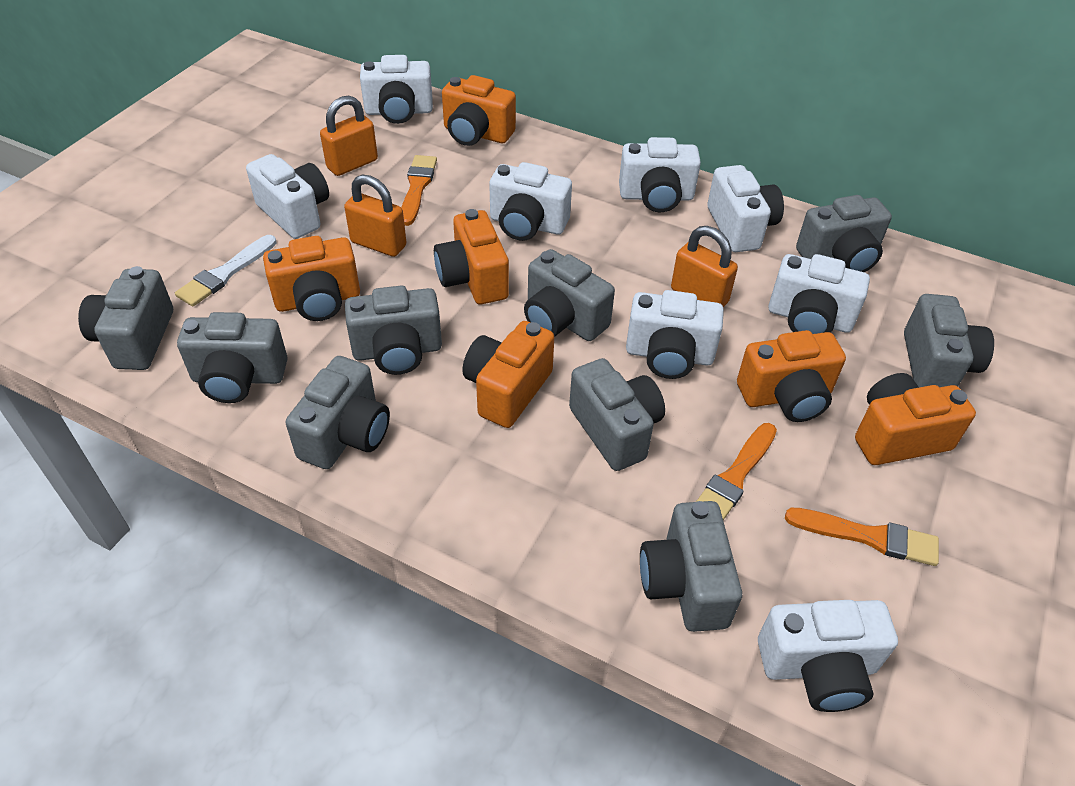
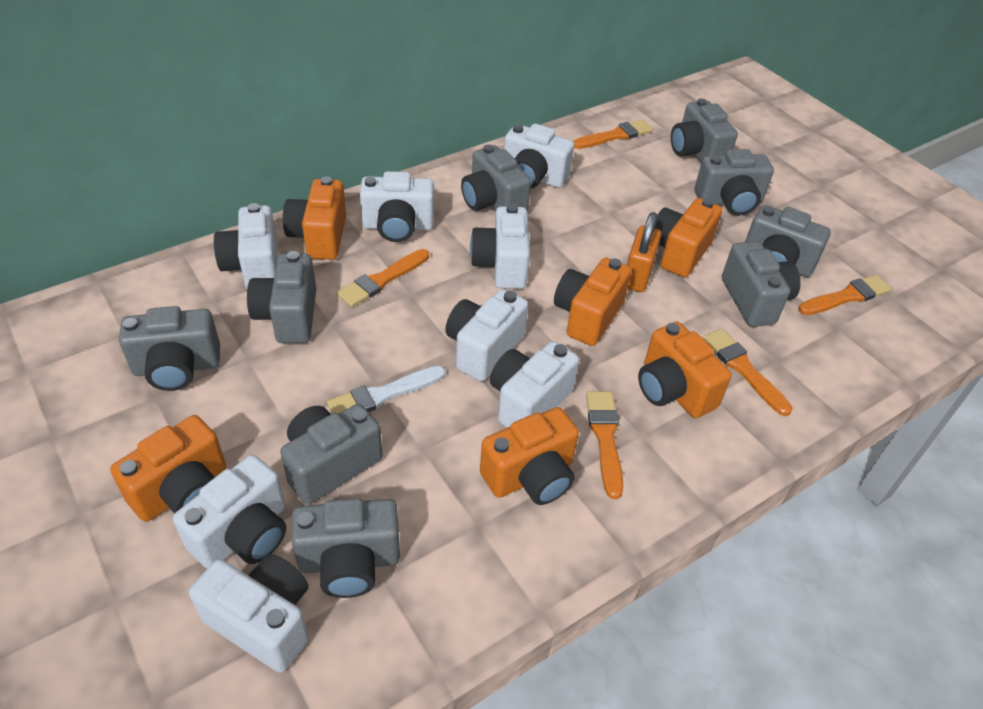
orange brush: 3 -> 5
orange padlock: 3 -> 1

